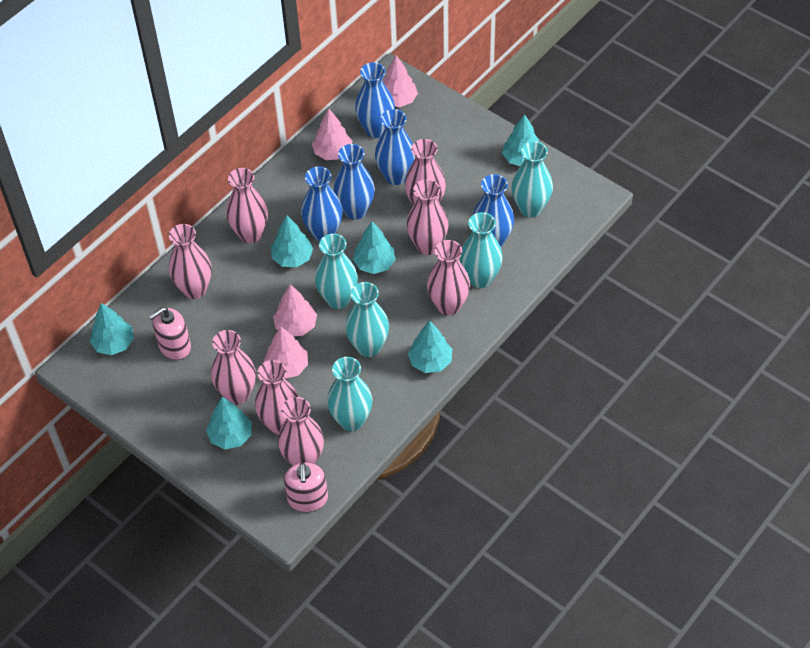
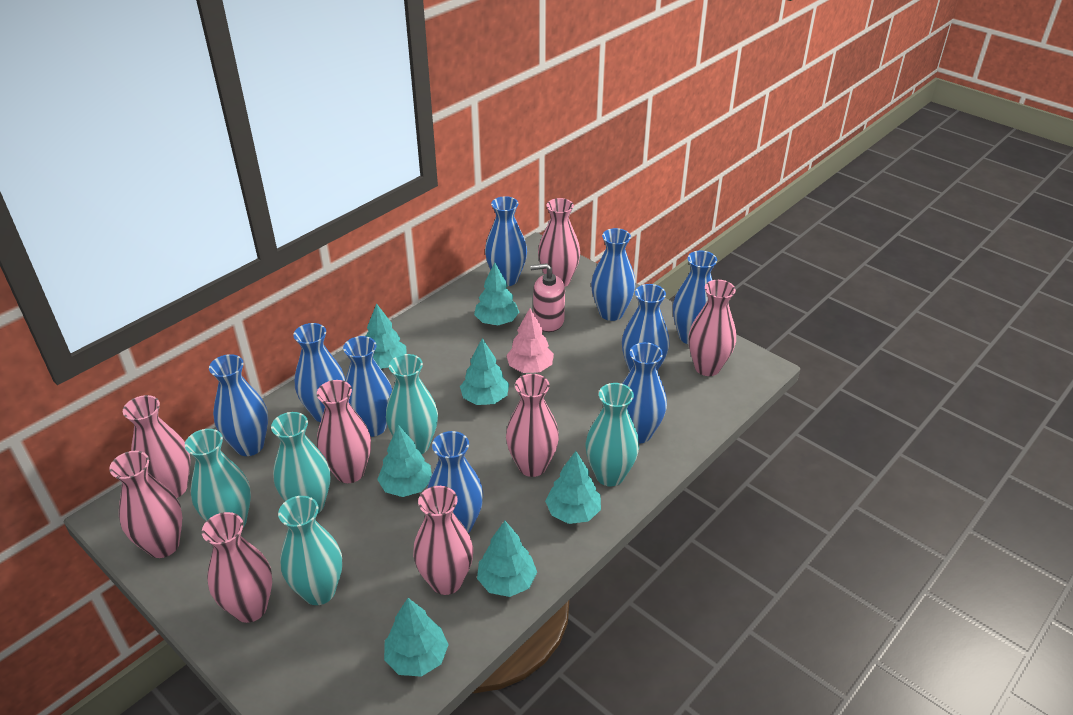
blue vase: 5 -> 9
pink soap dispenser: 2 -> 1
pink tree: 4 -> 1
turquoise tree: 6 -> 7

